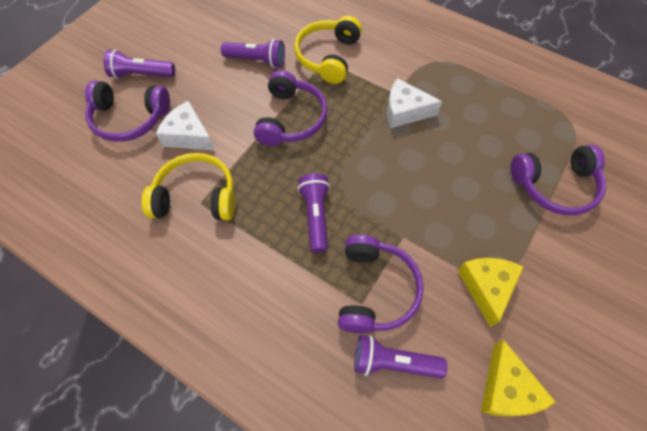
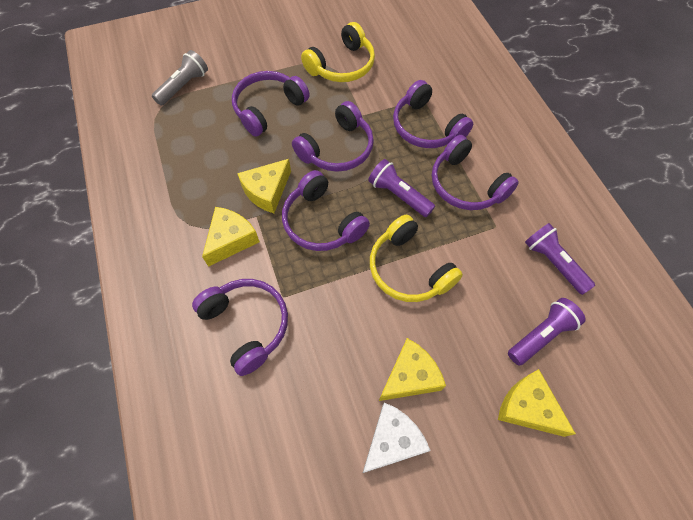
grey flashlight: 0 -> 1
purple flashlight: 4 -> 3
purple headphones: 4 -> 6
white cheese: 2 -> 1
yellow cheese: 2 -> 4

